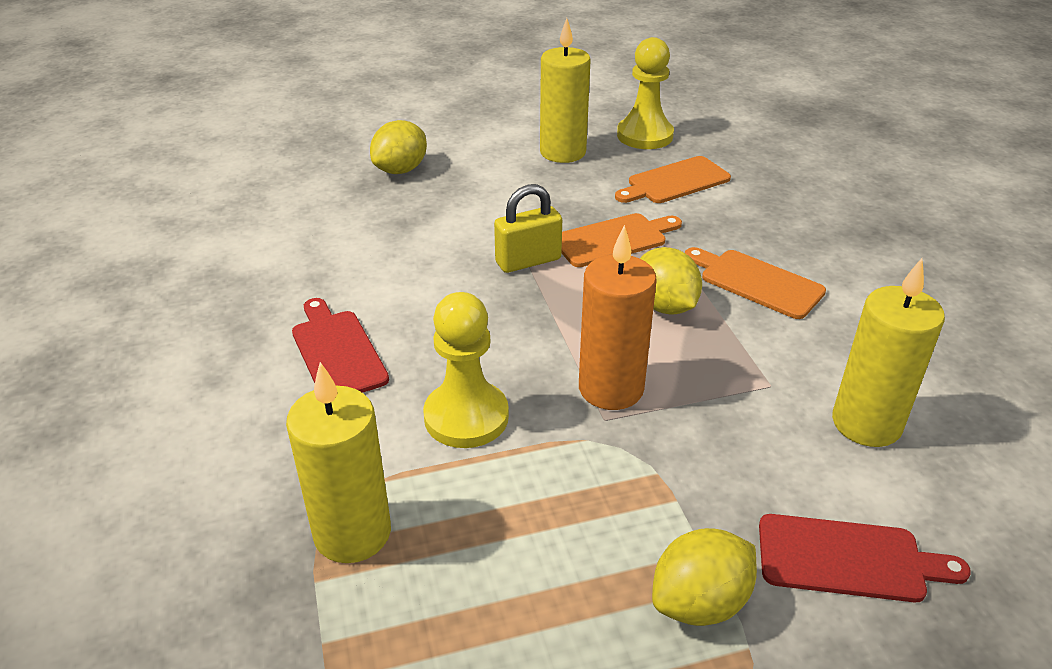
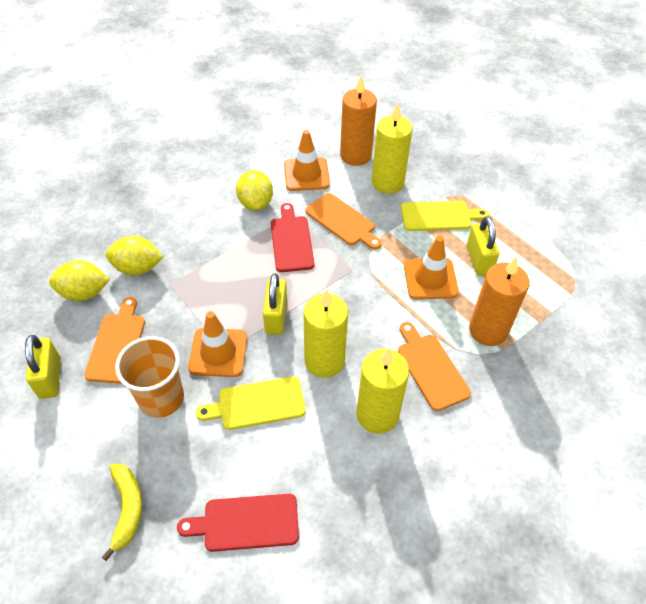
orange candle: 1 -> 2
orange cup: 0 -> 1
orange traffic cone: 0 -> 3
yellow banana: 0 -> 1
yellow cutting board: 0 -> 2
yellow padlock: 1 -> 3
yellow pawn: 2 -> 0

